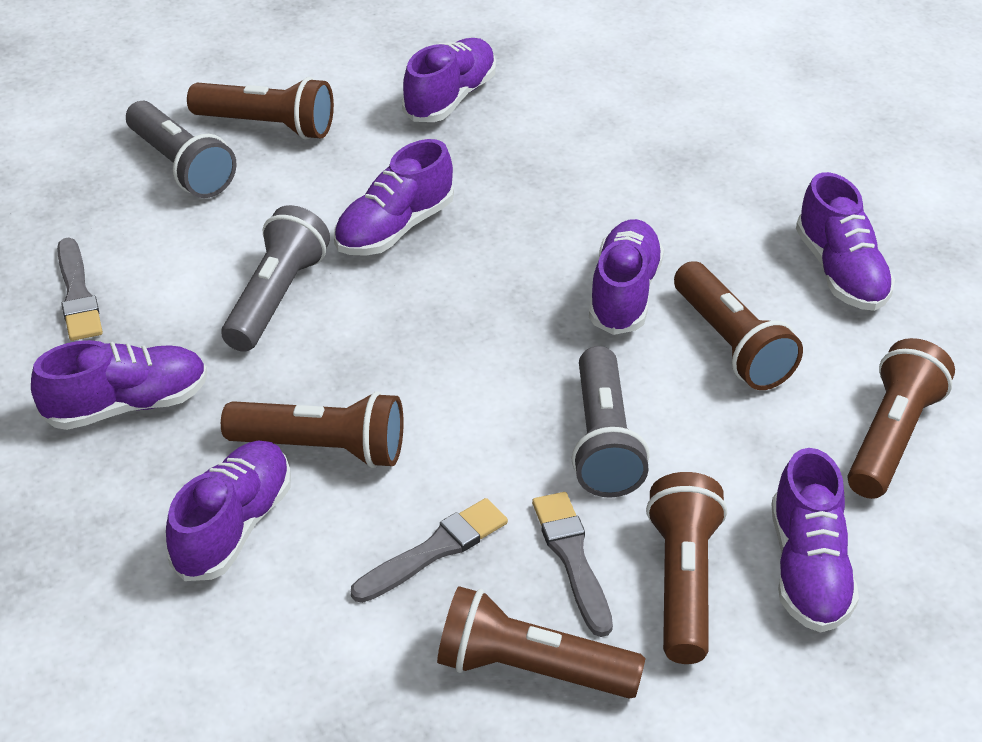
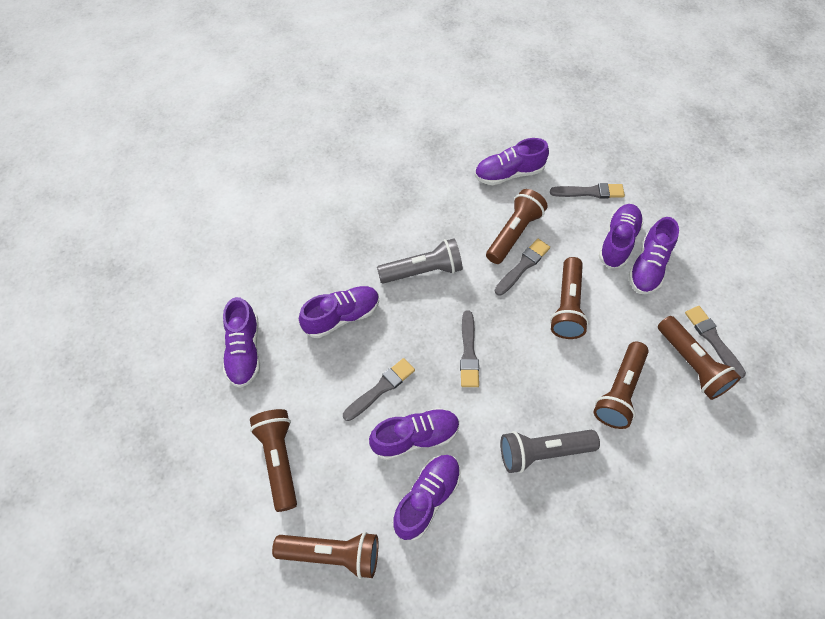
grey brush: 3 -> 5
grey flashlight: 3 -> 2

